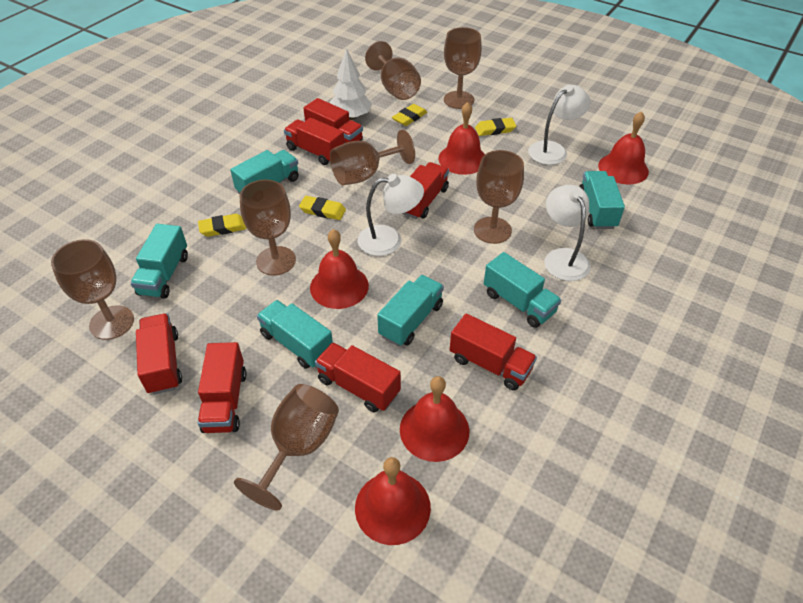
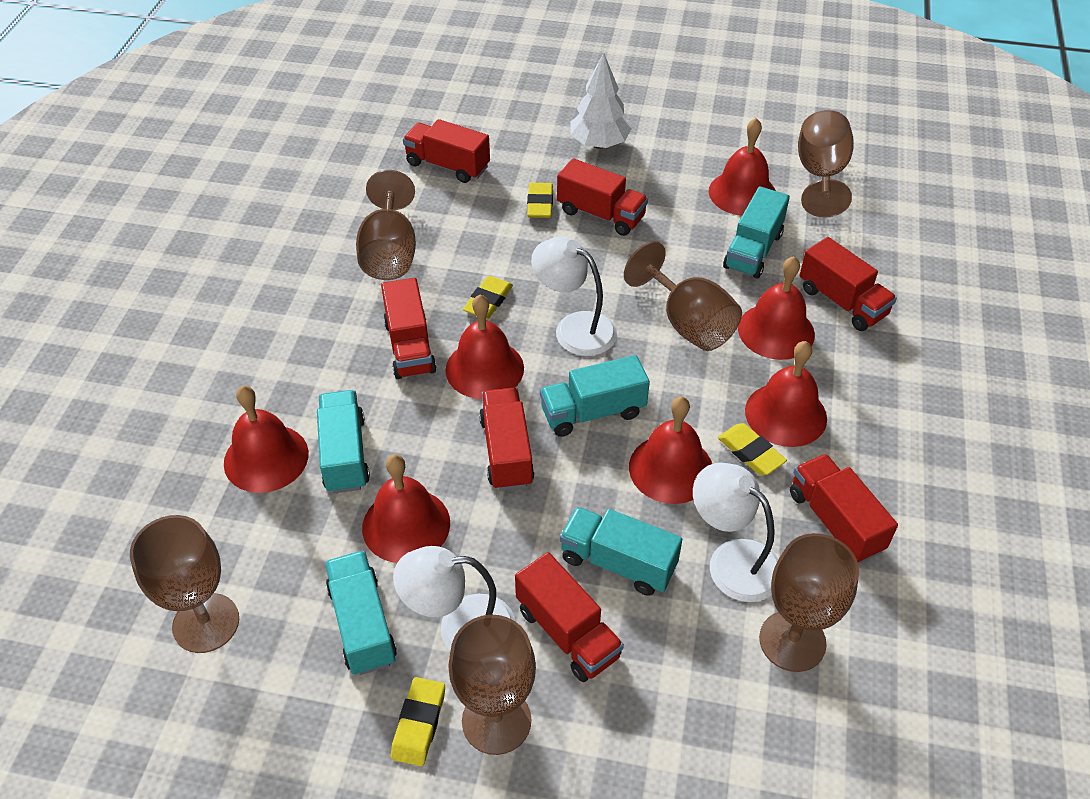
brown goblet: 7 -> 6
red bell: 5 -> 7
turquoise truck: 6 -> 5

